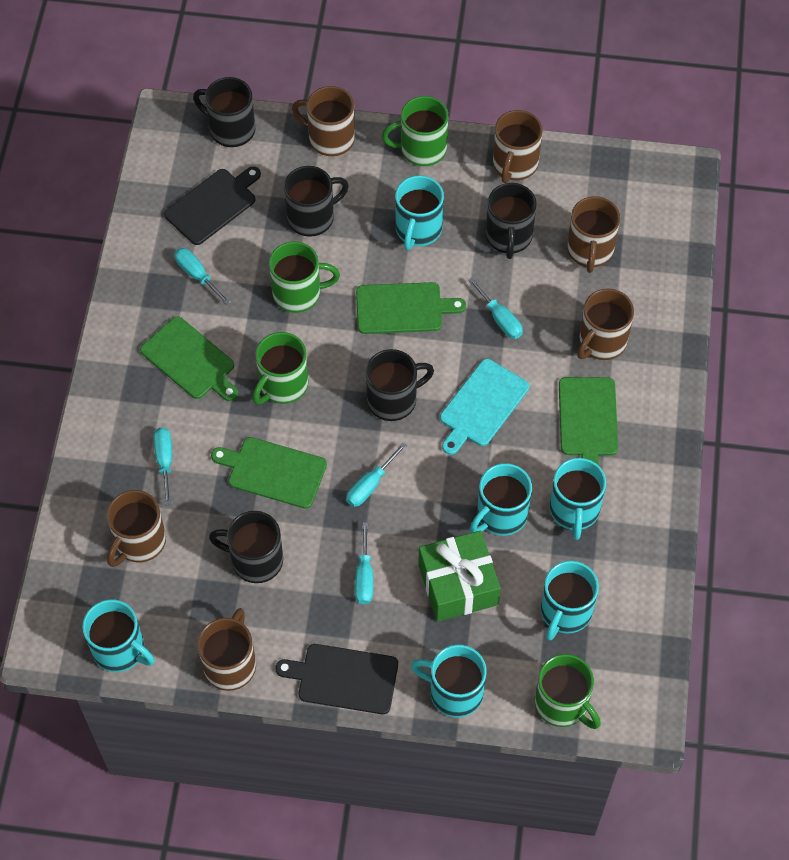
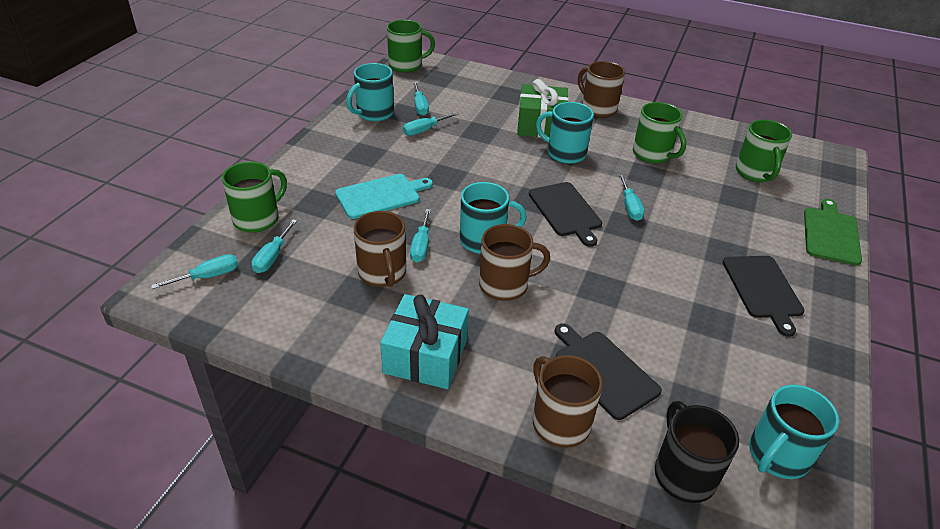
black cutting board: 2 -> 3
black mug: 5 -> 1
brown mug: 6 -> 4
green cutting board: 4 -> 1
turquoise gift: 0 -> 1
turquoise mug: 6 -> 4
turquoise screwdriver: 5 -> 6

